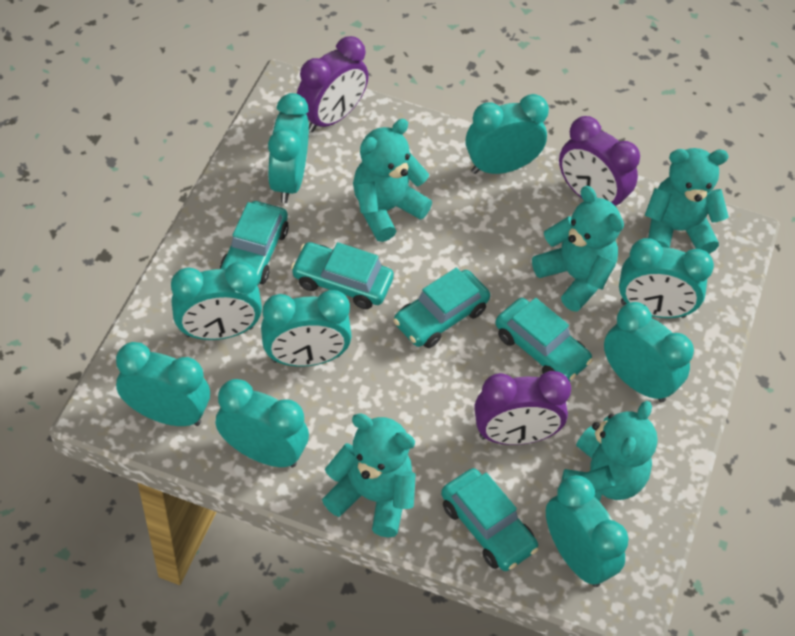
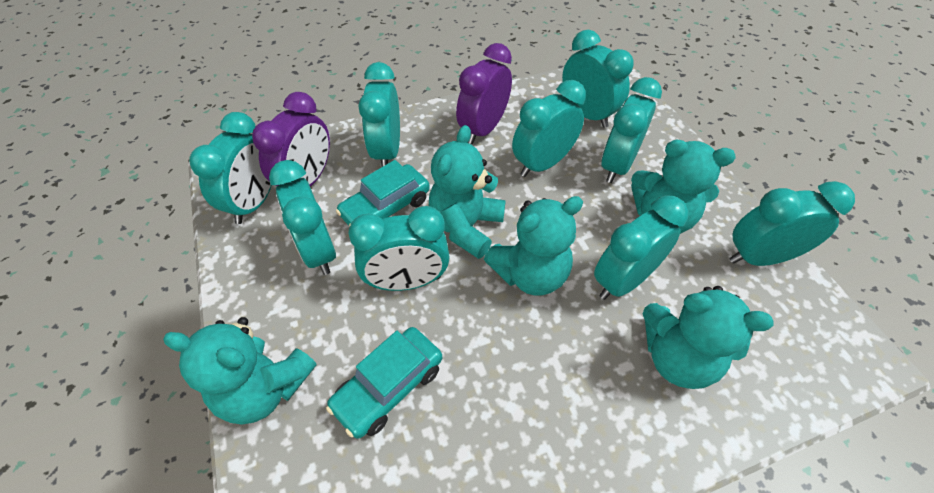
purple clock: 3 -> 2
turquoise car: 5 -> 2

